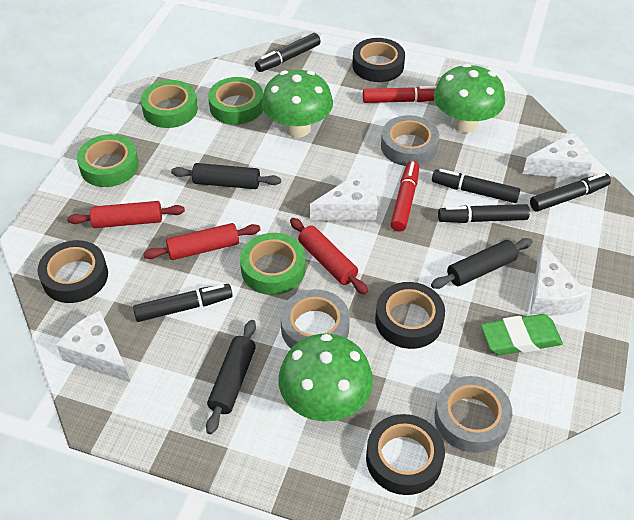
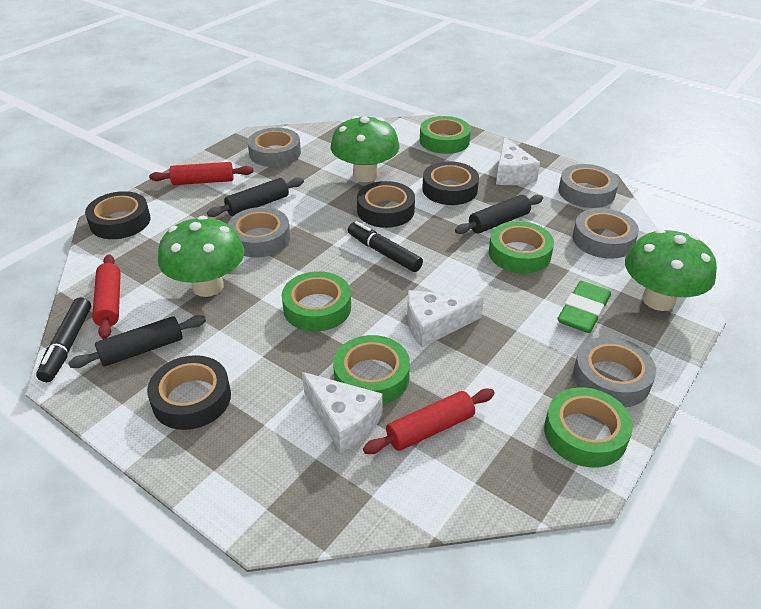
black marker: 5 -> 2
green tape: 4 -> 5
grey tape: 3 -> 5
red marker: 2 -> 0
white cheese: 4 -> 3

